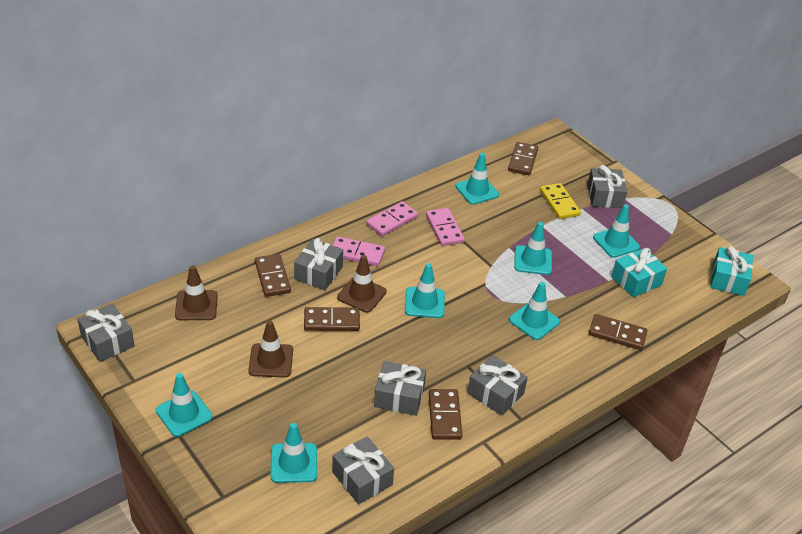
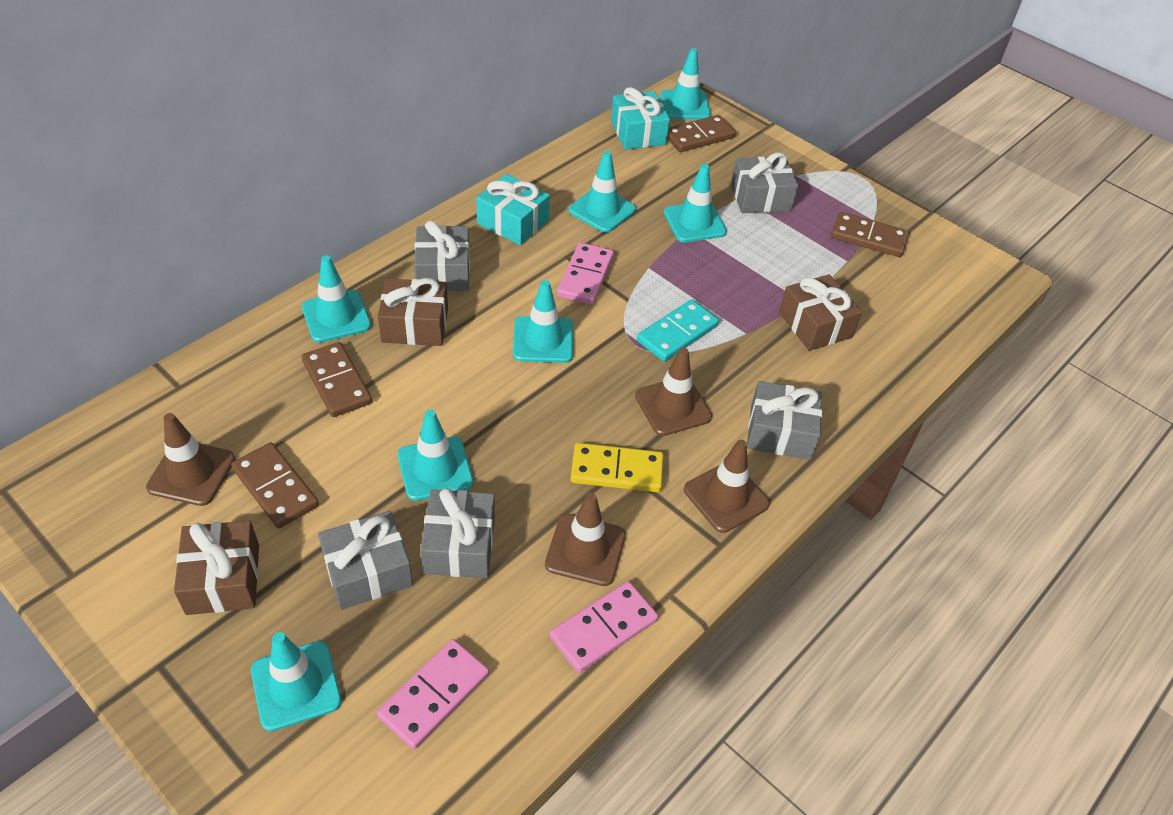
brown domino: 5 -> 4
brown gift: 0 -> 3
brown traffic cone: 3 -> 4
grey gift: 6 -> 5
turquoise domino: 0 -> 1

